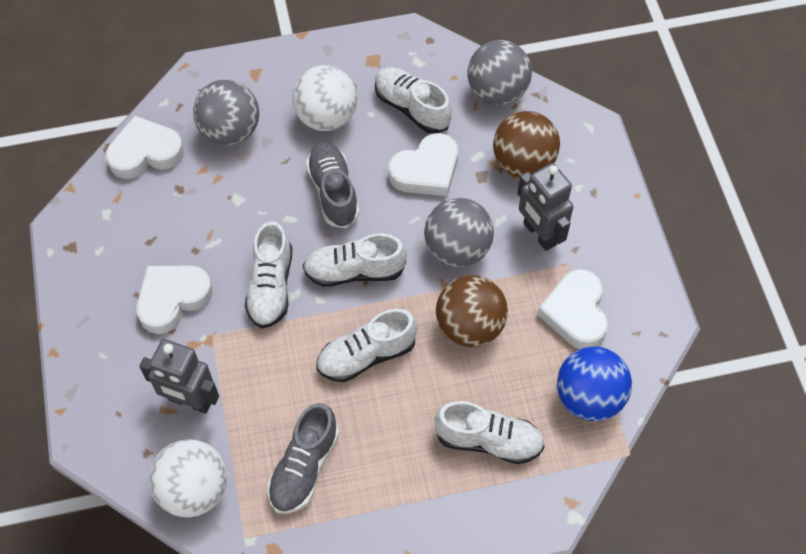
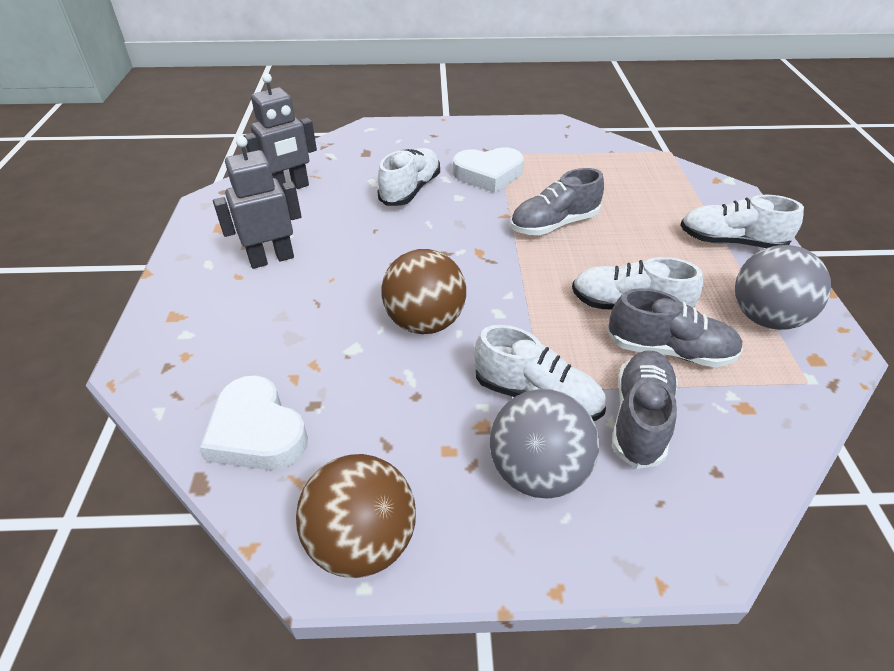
blue ball: 1 -> 0
grey ball: 3 -> 2
grey shoe: 2 -> 3
white ball: 2 -> 0
white heart: 4 -> 2
white shoe: 5 -> 4

